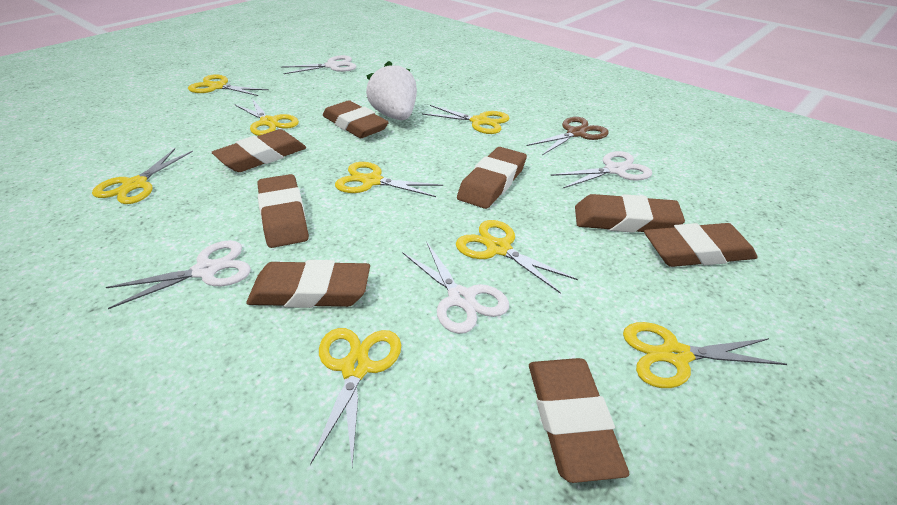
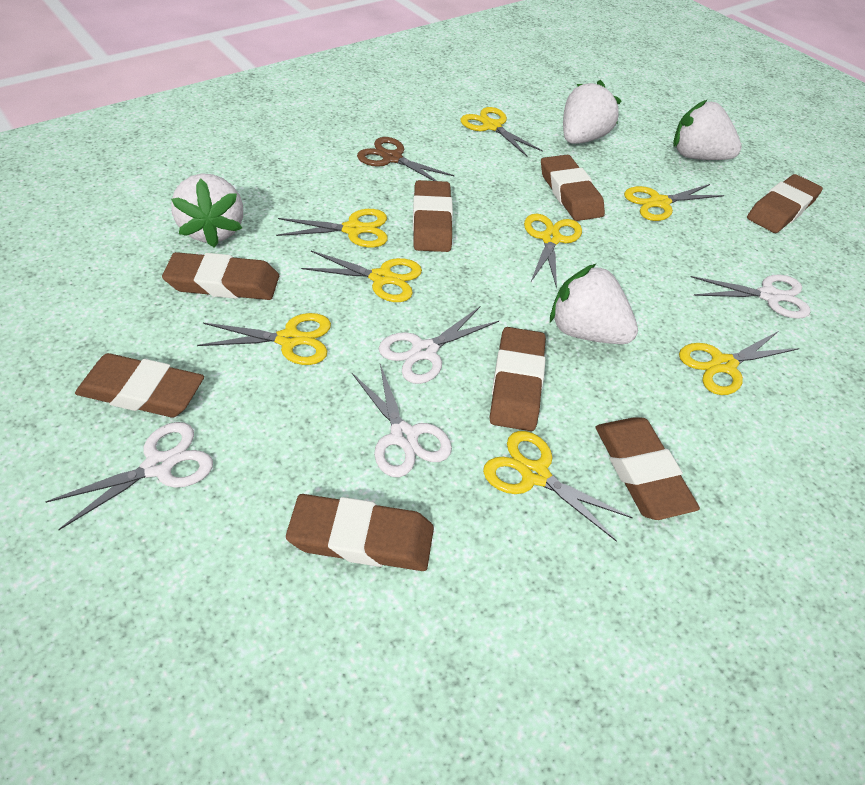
white strawberry: 1 -> 4

